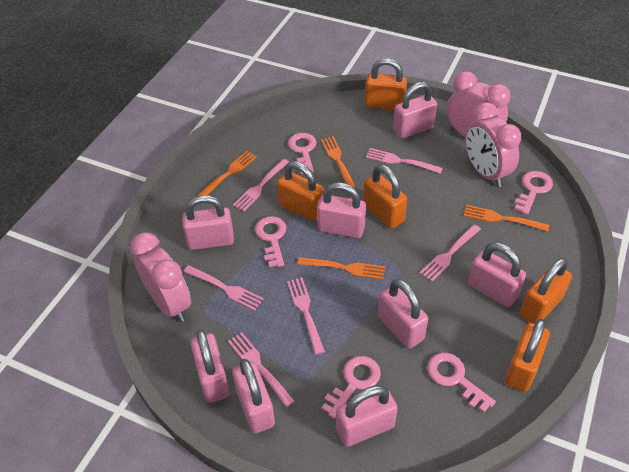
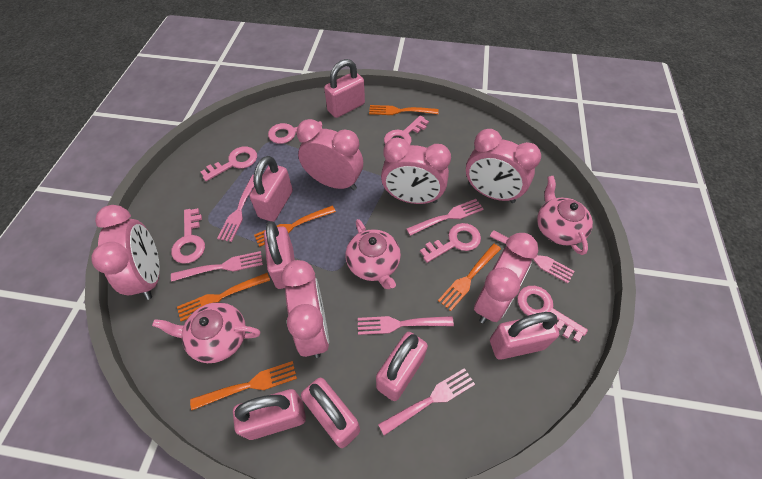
orange fork: 4 -> 5
orange padlock: 5 -> 0
pink clock: 3 -> 6
pink key: 5 -> 6
pink padlock: 8 -> 7
pink teapot: 0 -> 3

